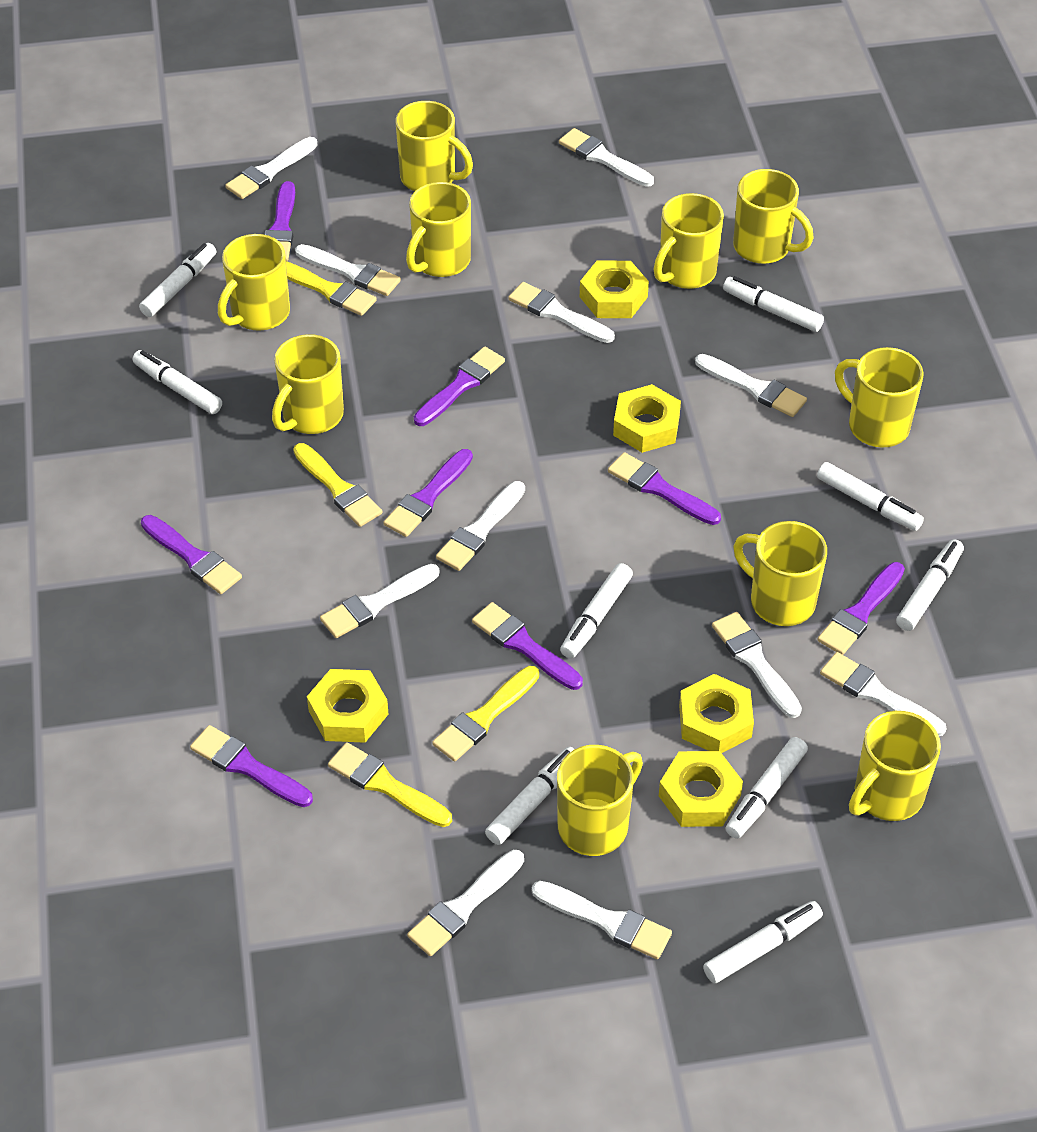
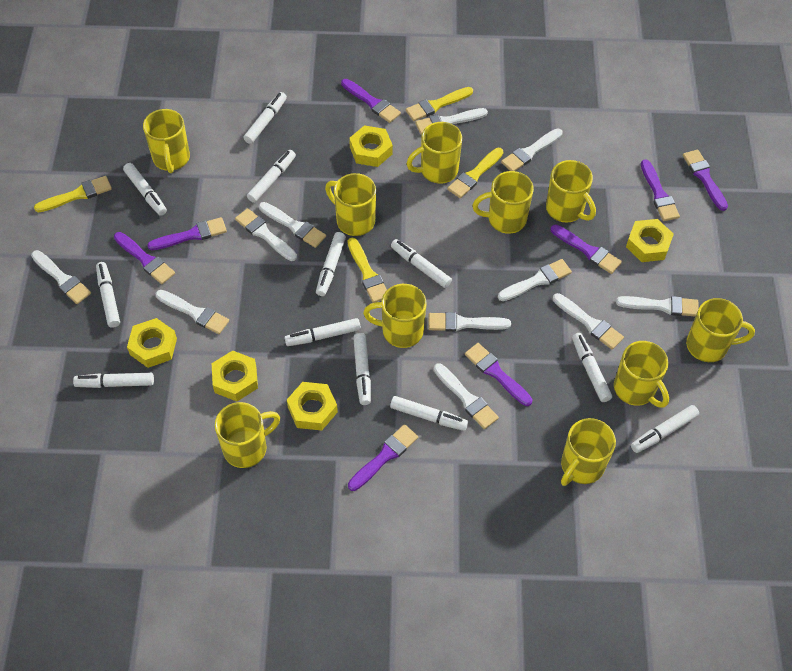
white marker: 9 -> 12

